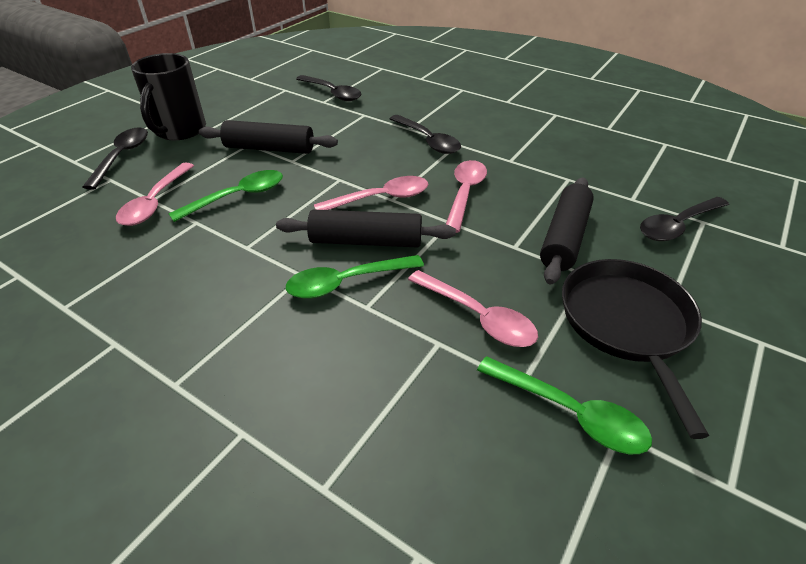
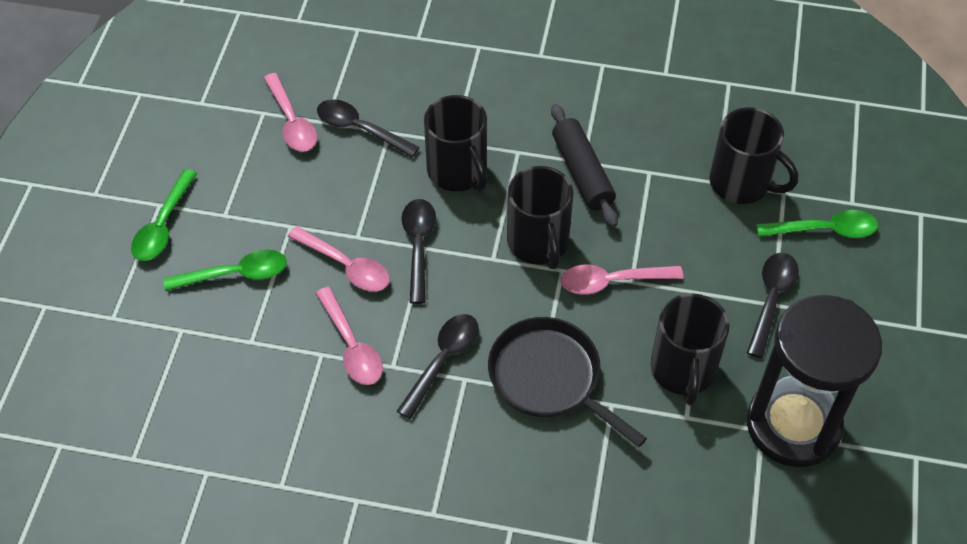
black hourglass: 0 -> 1
black mug: 1 -> 4
black rolling pin: 3 -> 1

